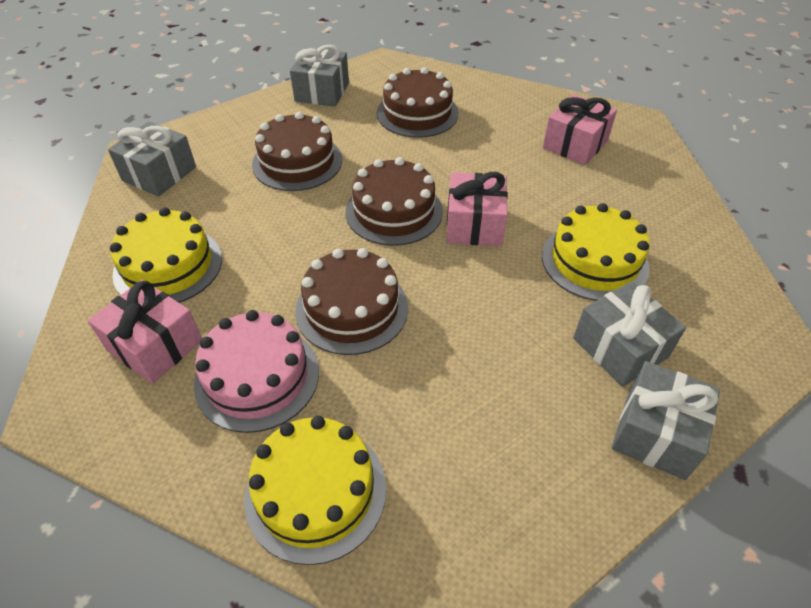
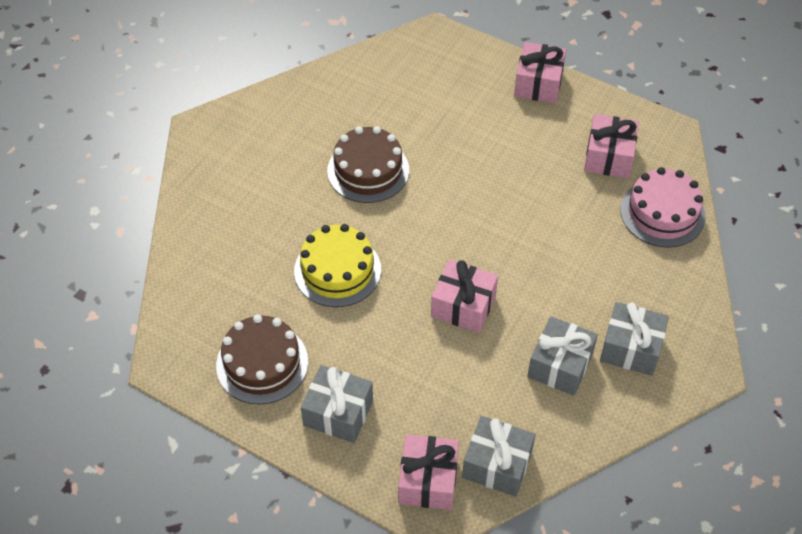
brown cake: 4 -> 2
pink gift: 3 -> 4
yellow cake: 3 -> 1

